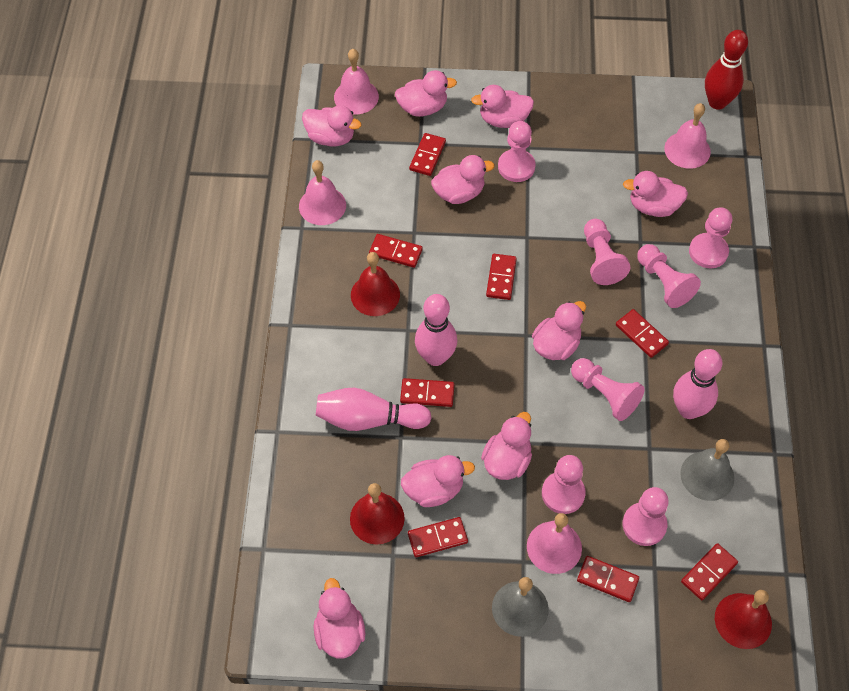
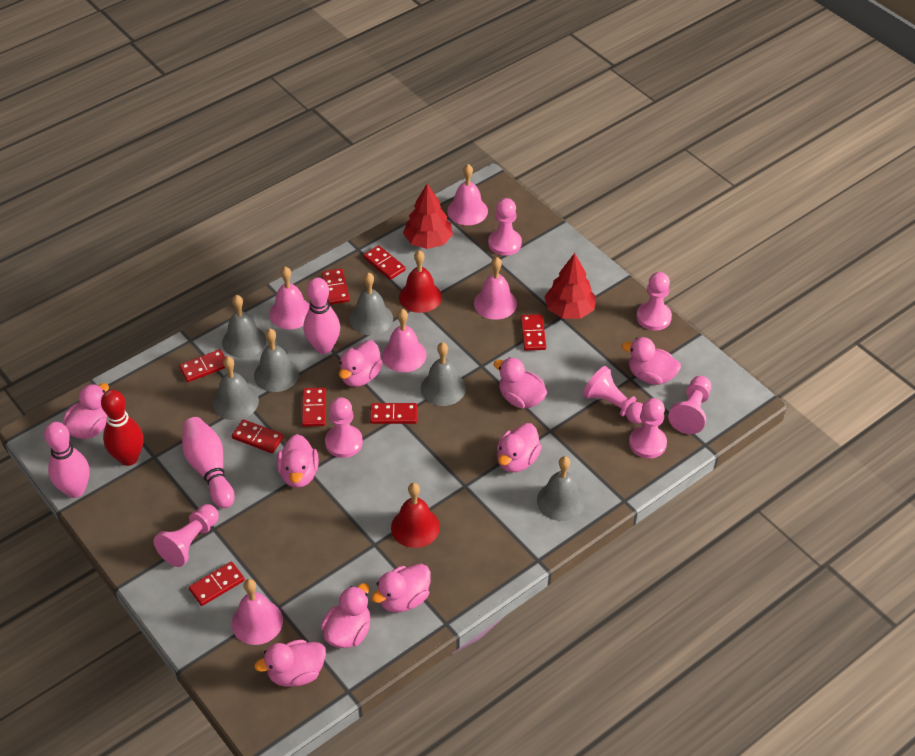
grey bell: 2 -> 6
pink bell: 4 -> 5
red bell: 3 -> 2
red tree: 0 -> 2

